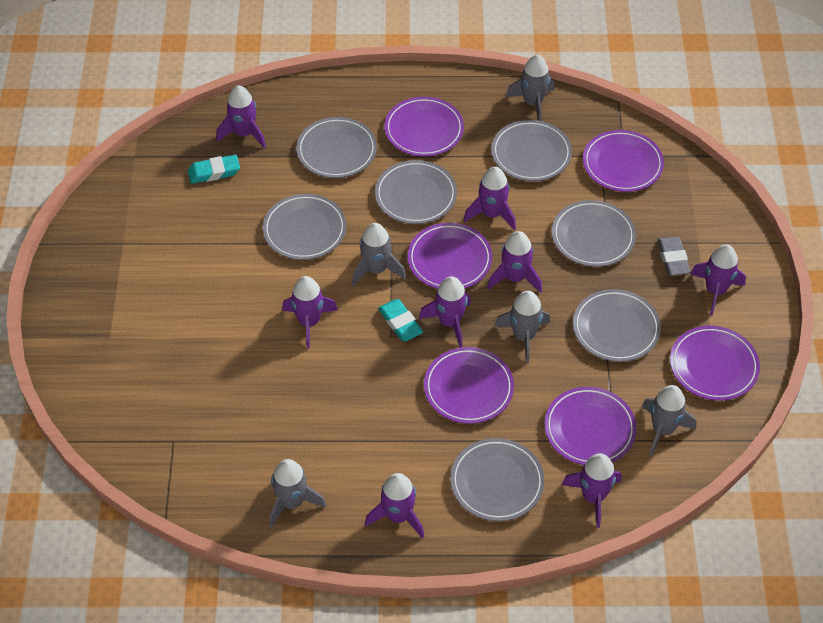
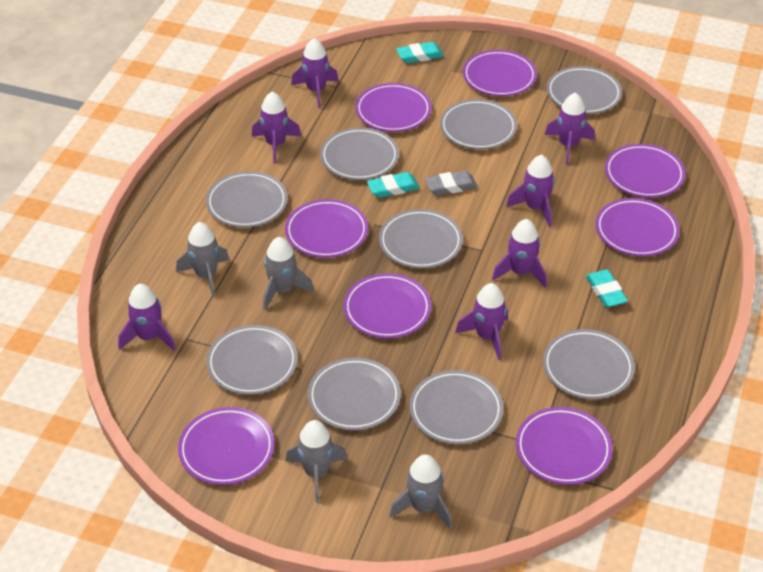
grey plate: 7 -> 9
grey rocket: 5 -> 4
purple plate: 6 -> 8
purple rocket: 8 -> 7
turquoise eraser: 2 -> 3

